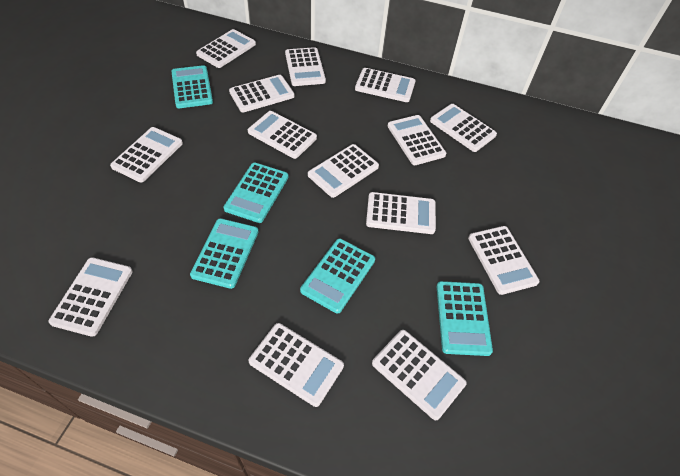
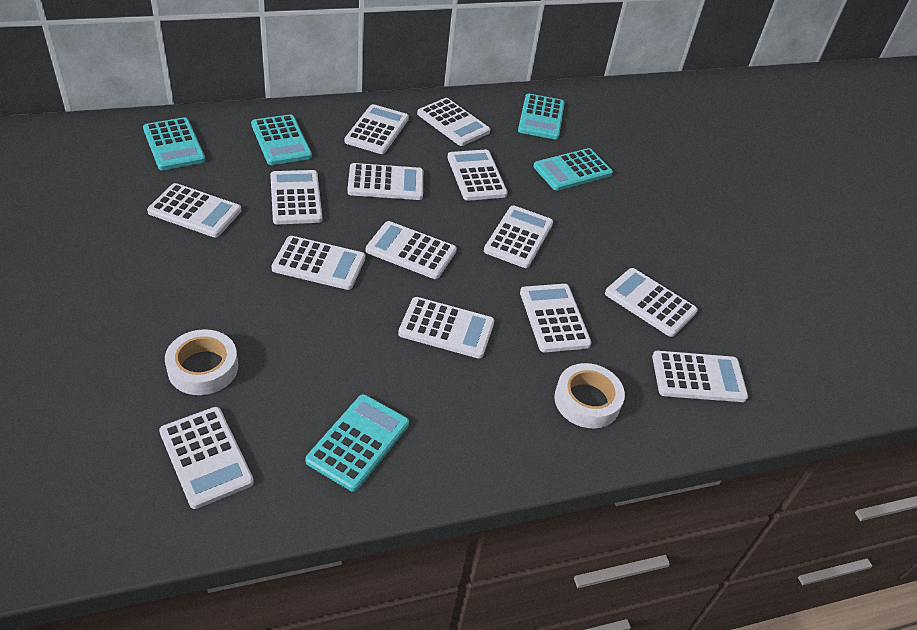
white tape: 0 -> 2

